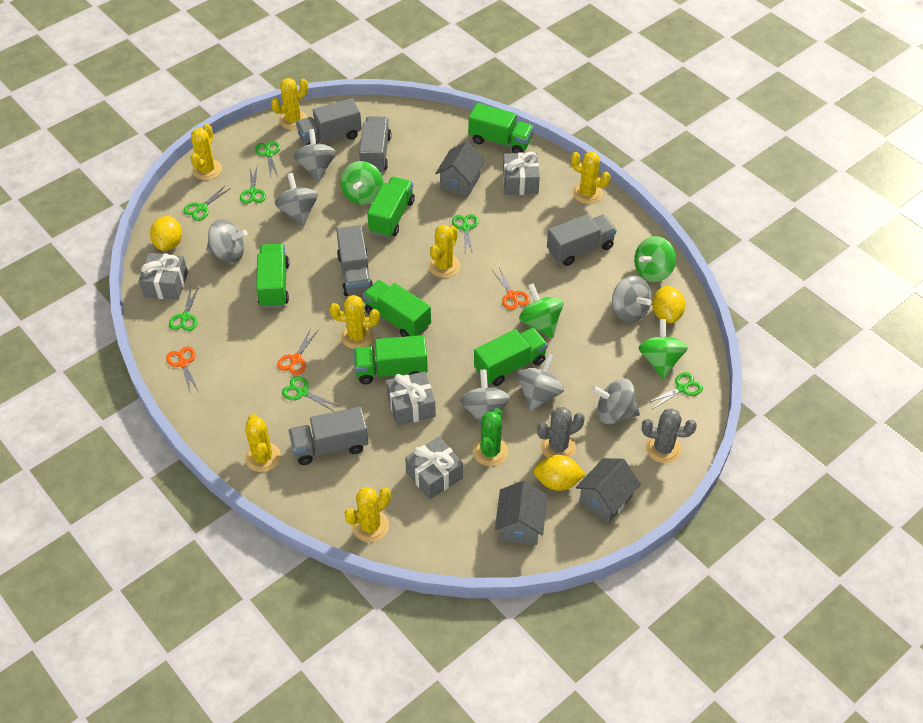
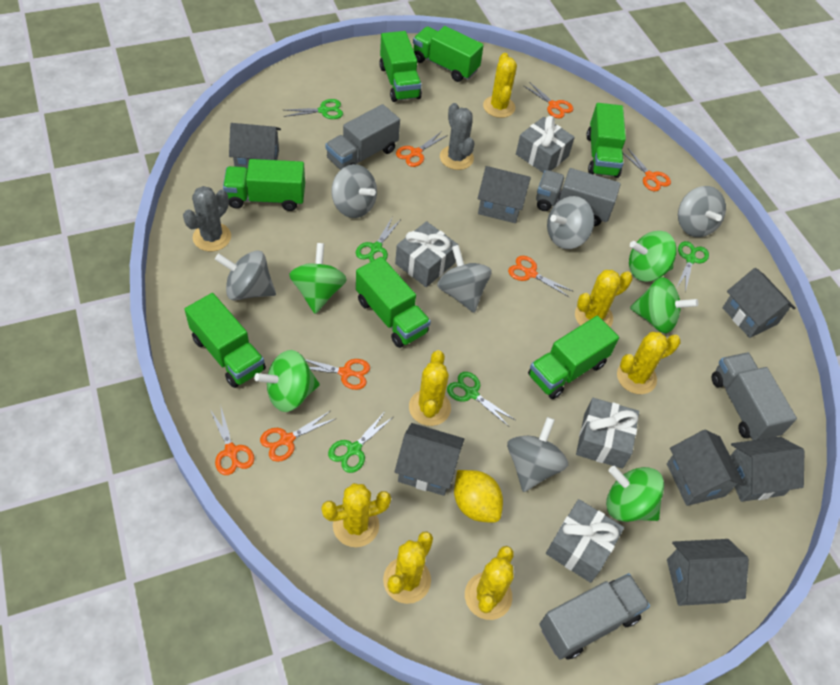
green cactus: 1 -> 0
green scissors: 7 -> 5
green spinning top: 4 -> 5
green truck: 6 -> 7
grey house: 3 -> 7
grey spinning top: 7 -> 6
grey truck: 5 -> 4
orange scissors: 3 -> 7
yellow lemon: 3 -> 1

